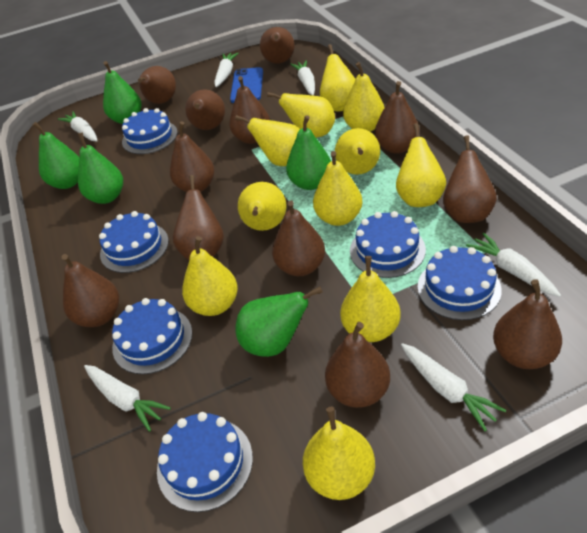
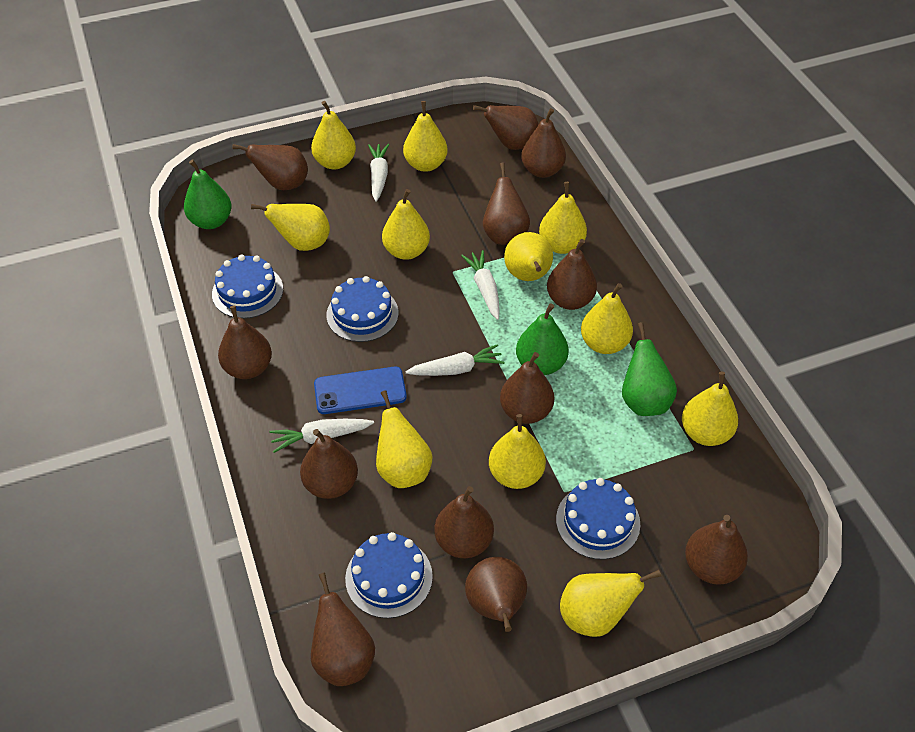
blue cake: 6 -> 4
green pear: 5 -> 3
white carrot: 6 -> 4

